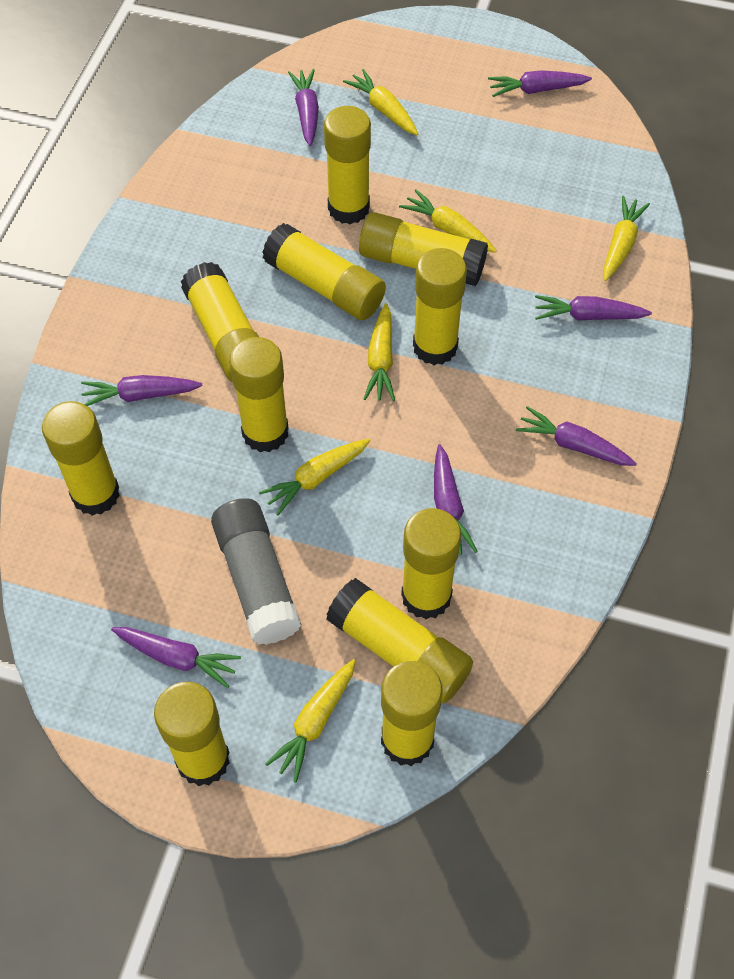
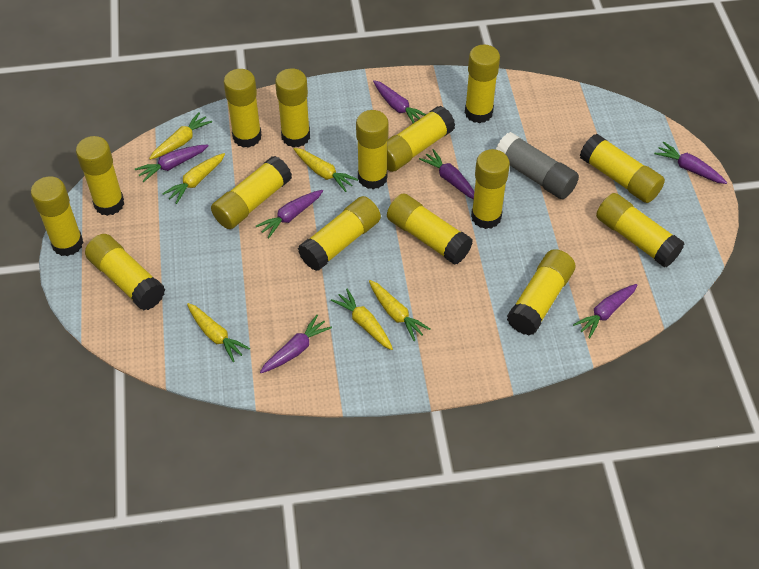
yellow glue stick: 11 -> 15

